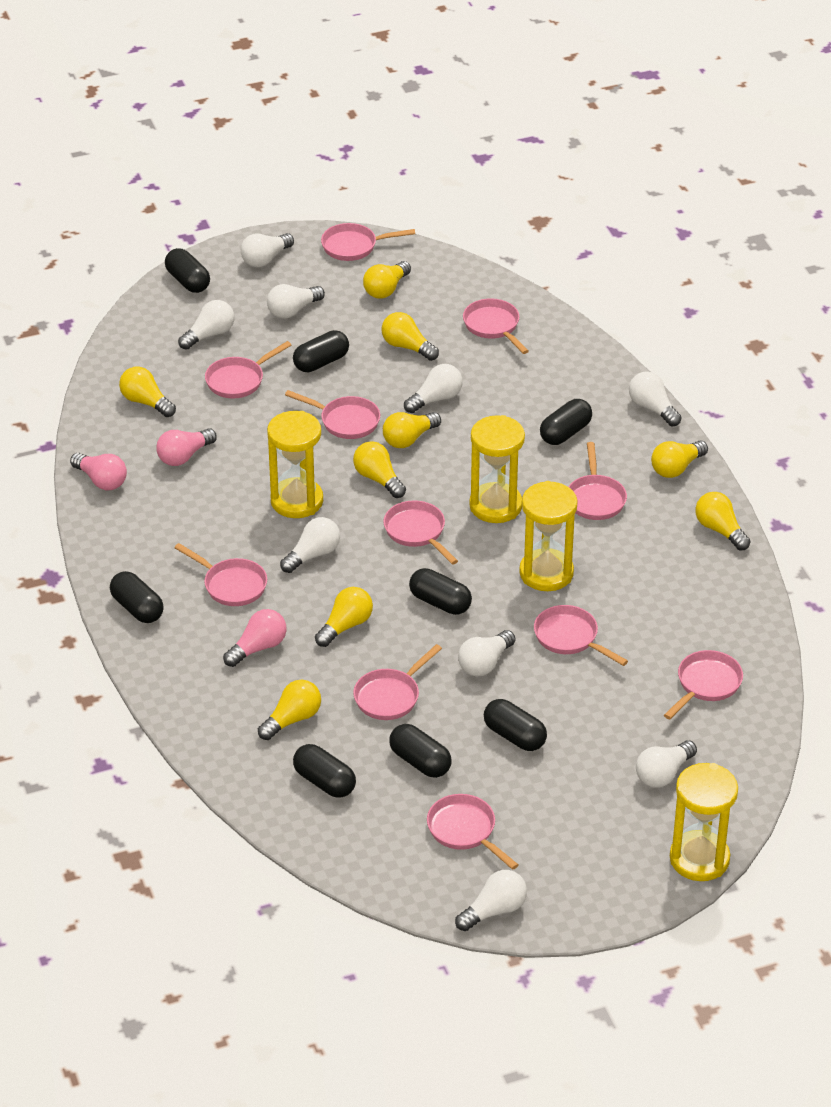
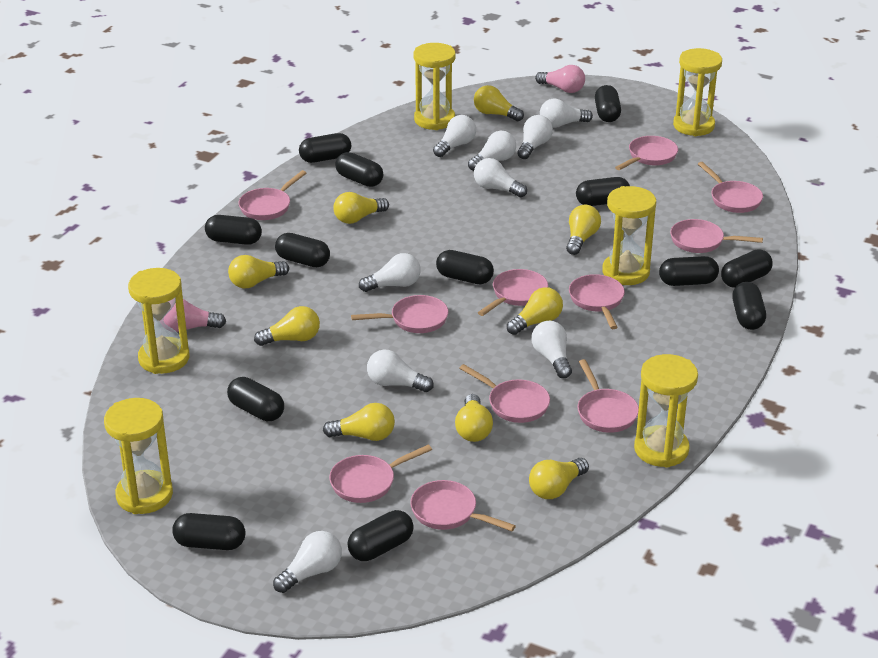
black capsule: 8 -> 13
pink light bulb: 3 -> 2
yellow hourglass: 4 -> 6

